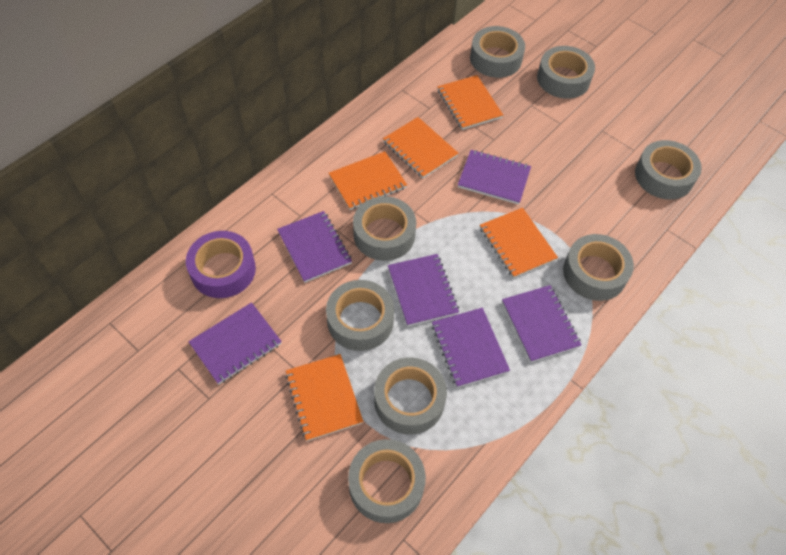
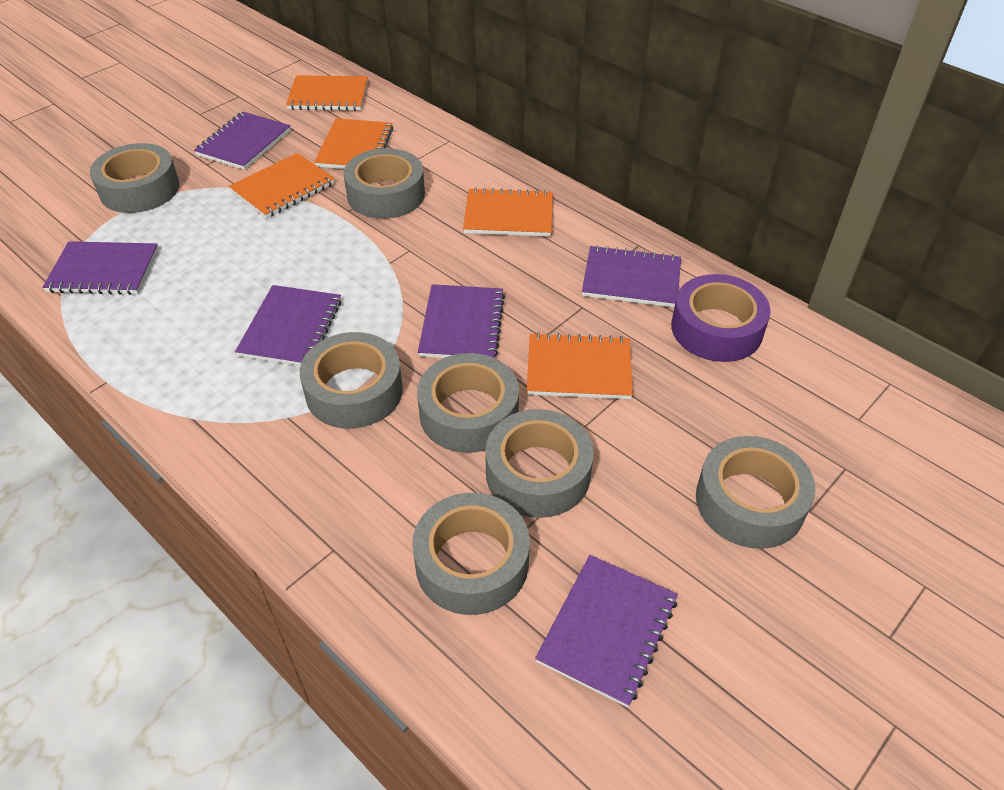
grey tape: 8 -> 7

